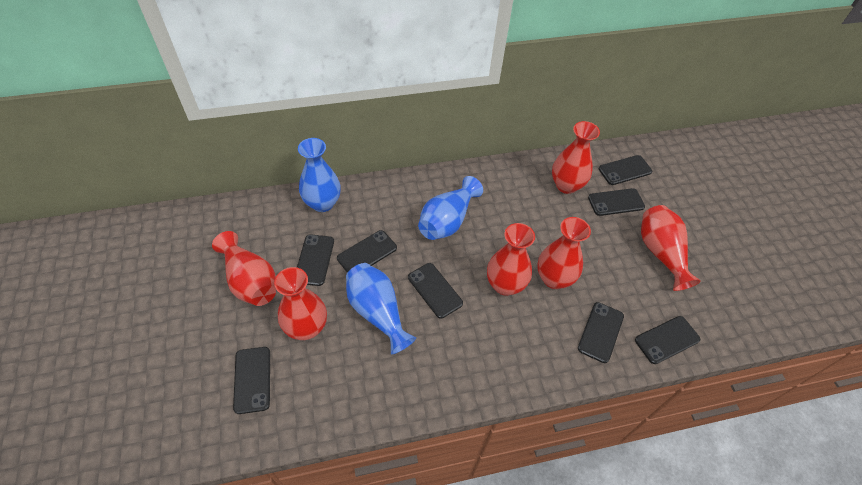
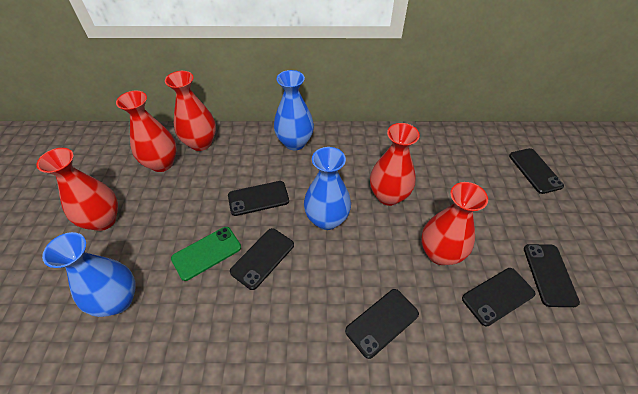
black phone: 8 -> 6
green phone: 0 -> 1
red vase: 6 -> 5

